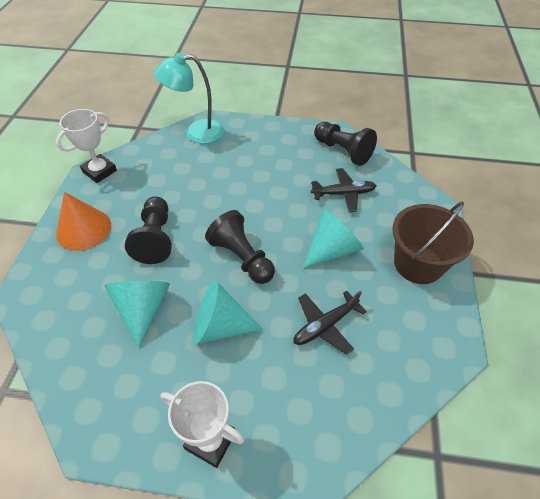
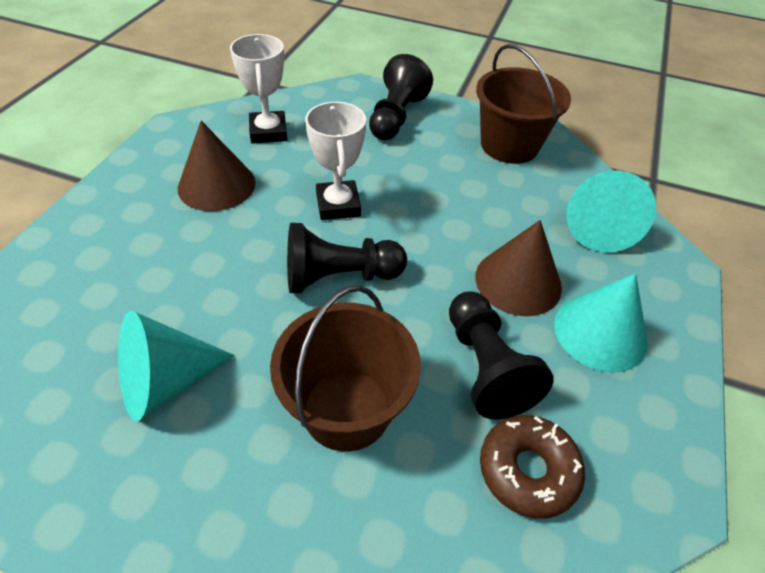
black plane: 2 -> 0
brown bucket: 1 -> 2
brown cone: 0 -> 2
brown donut: 0 -> 1
orange cone: 1 -> 0
turquoise lamp: 1 -> 0

